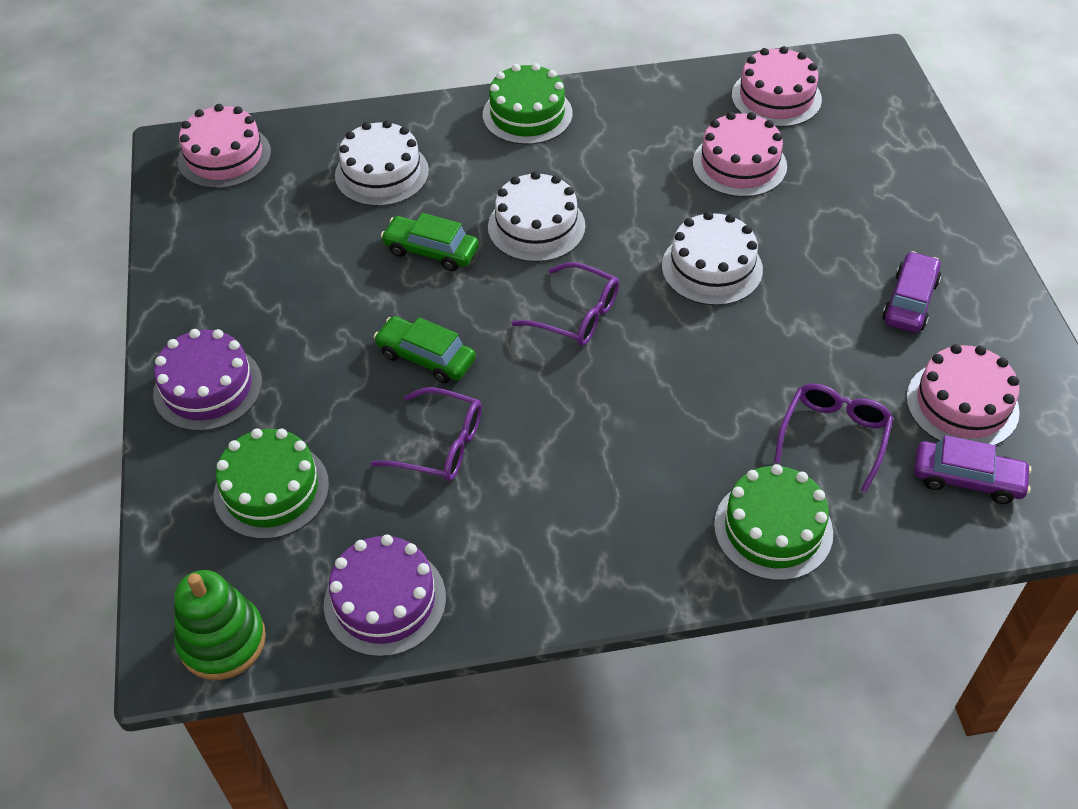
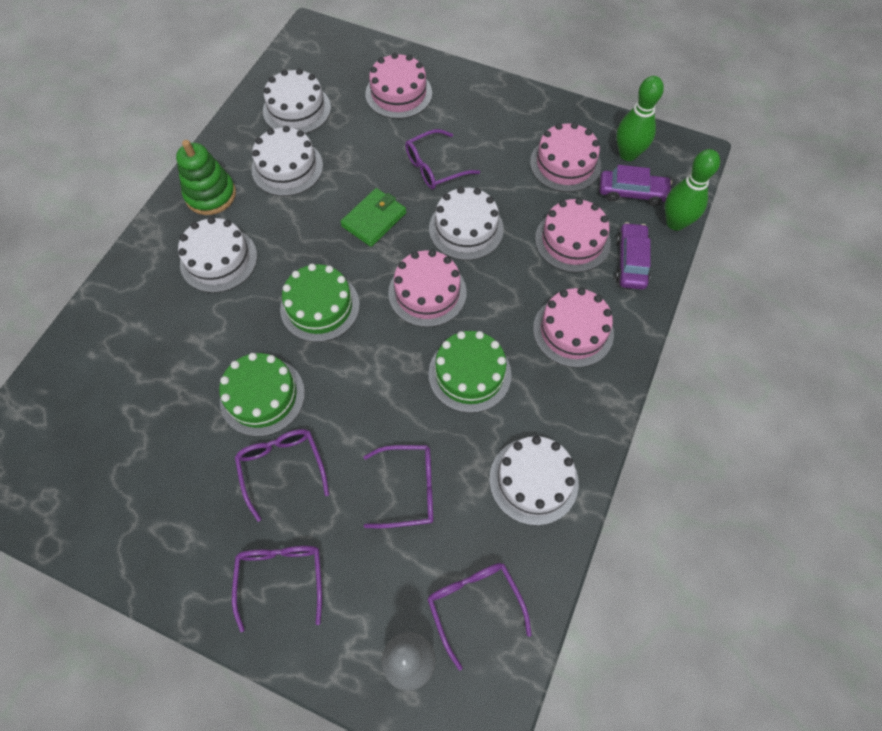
green bowling pin: 0 -> 2
green car: 2 -> 0
green wallet: 0 -> 1
grey bowling pin: 0 -> 1
pink cake: 4 -> 5
purple cake: 2 -> 0
purple glasses: 3 -> 5
white cake: 3 -> 5

